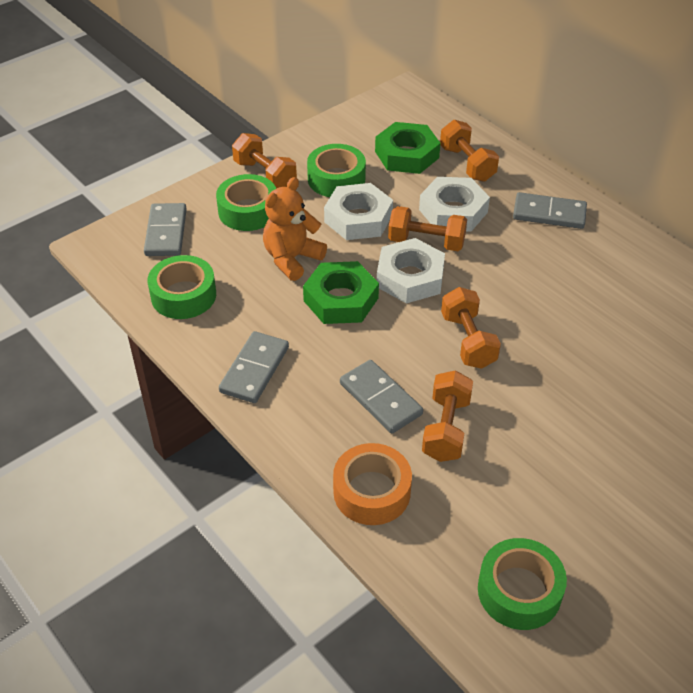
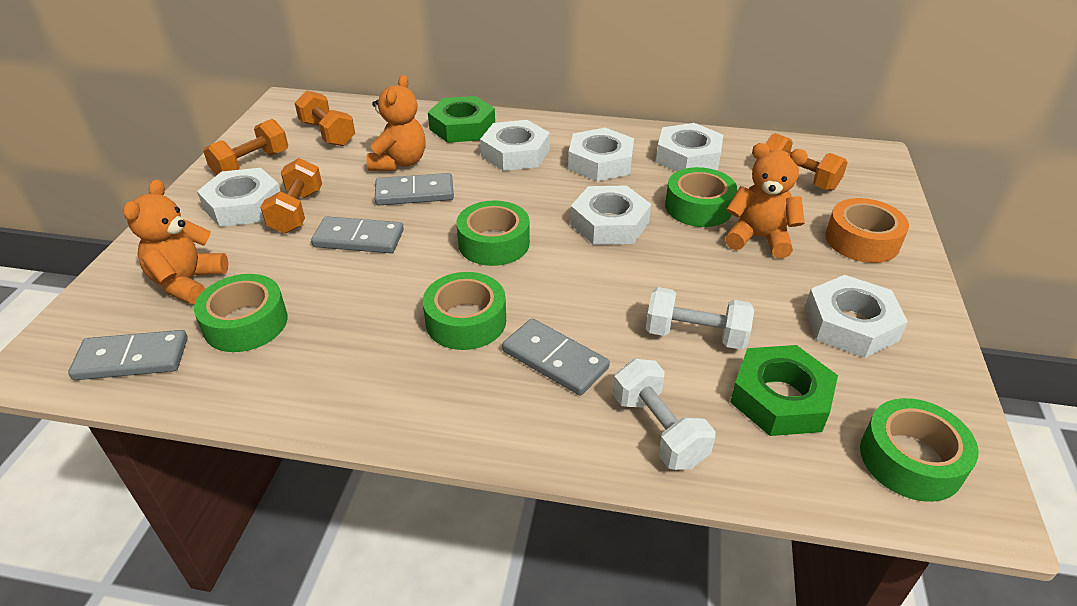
green tape: 4 -> 5
orange dumbbell: 5 -> 4
orange teddy bear: 1 -> 3
white dumbbell: 0 -> 2
white nut: 3 -> 6

